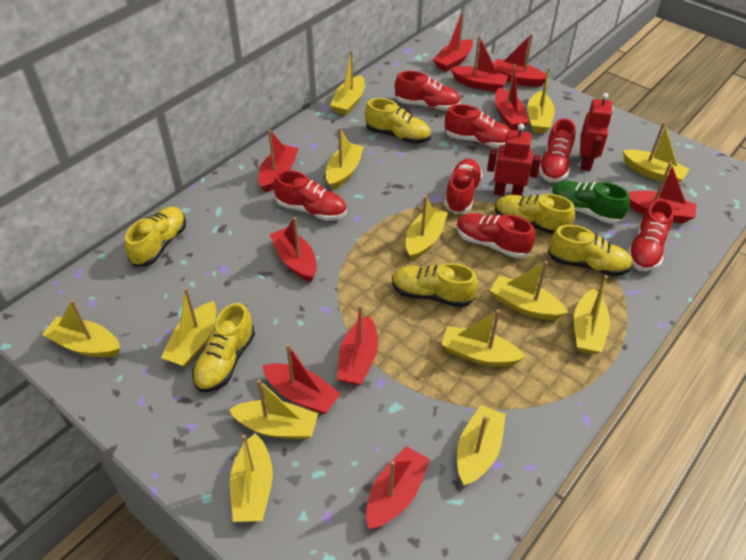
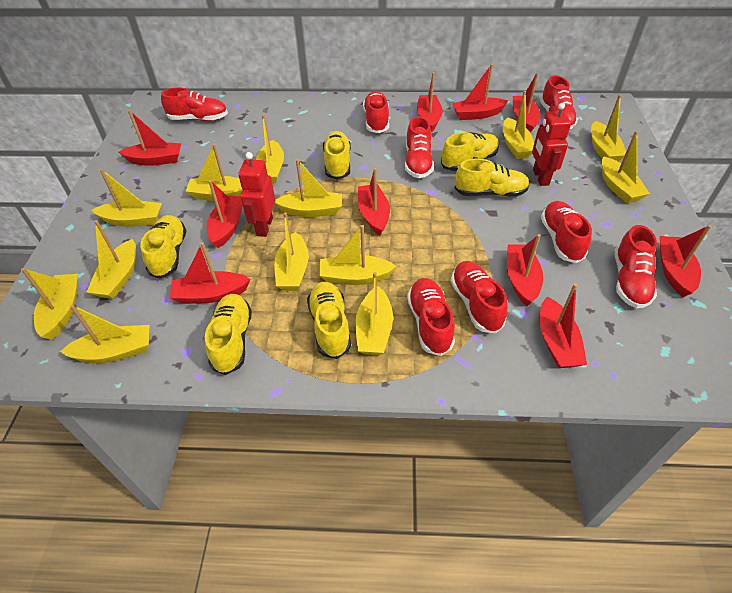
green shoe: 1 -> 0
red shoe: 7 -> 8

